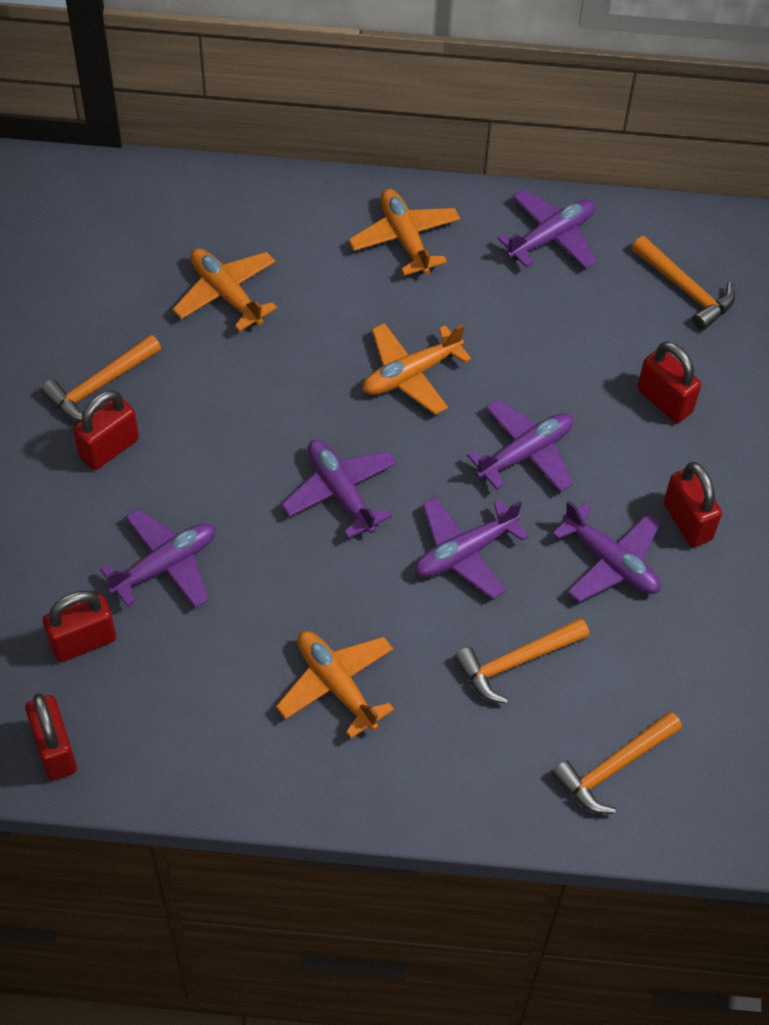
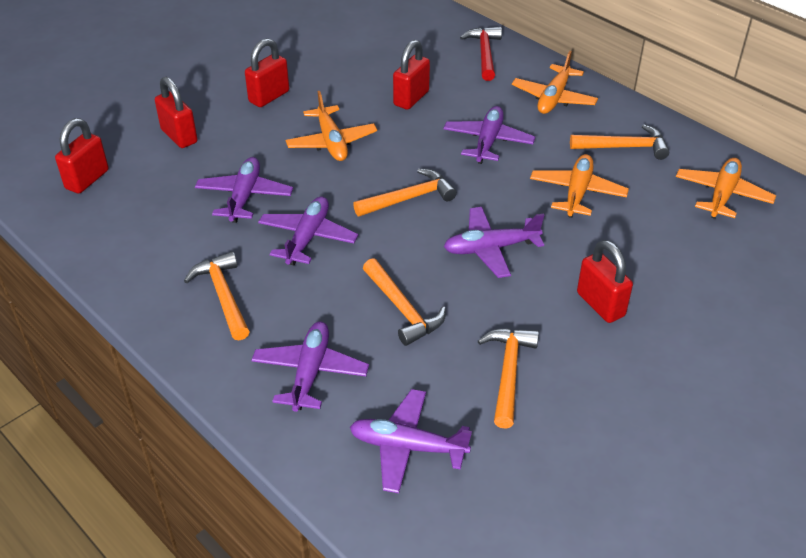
orange hammer: 4 -> 5
red hammer: 0 -> 1

